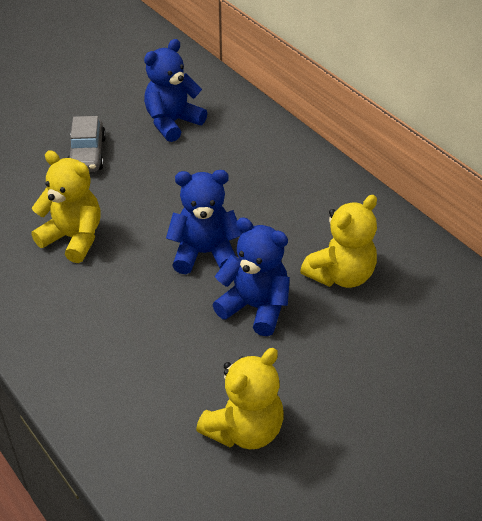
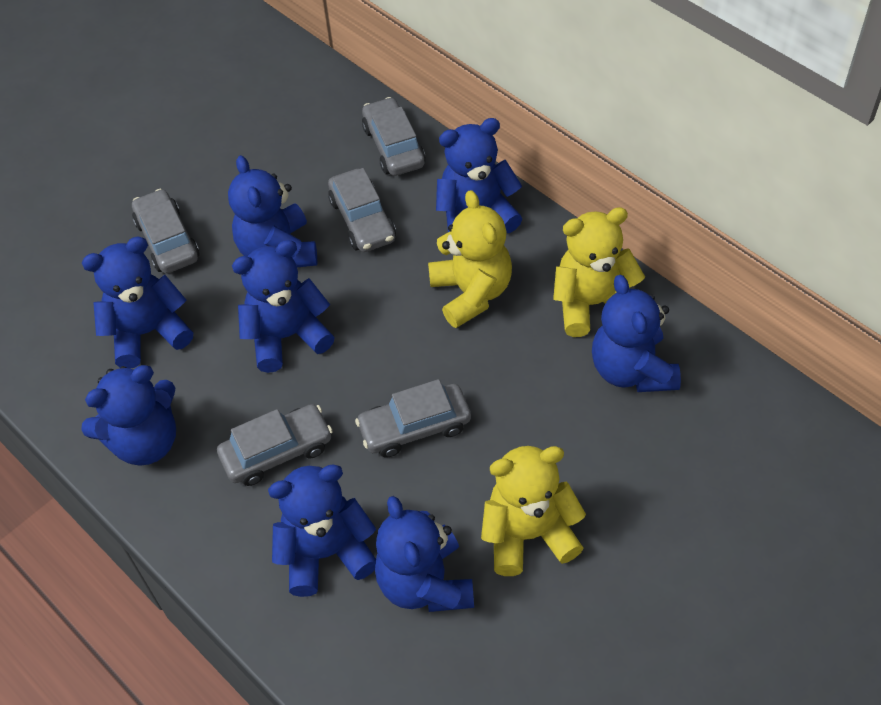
blue teddy bear: 3 -> 8
grey car: 1 -> 5

